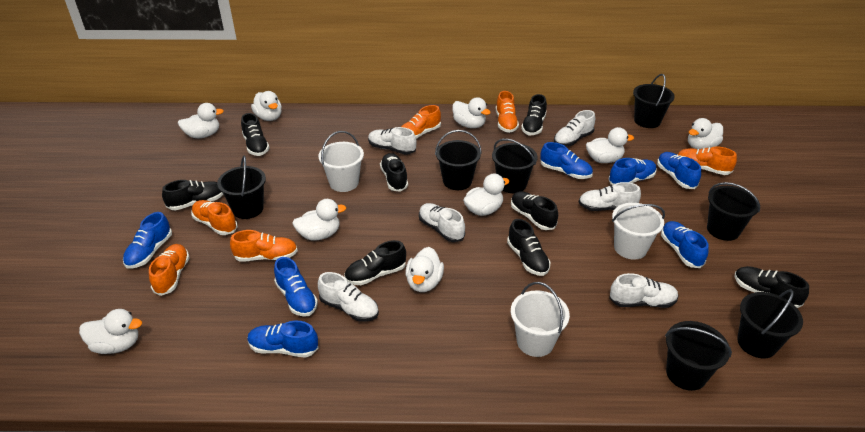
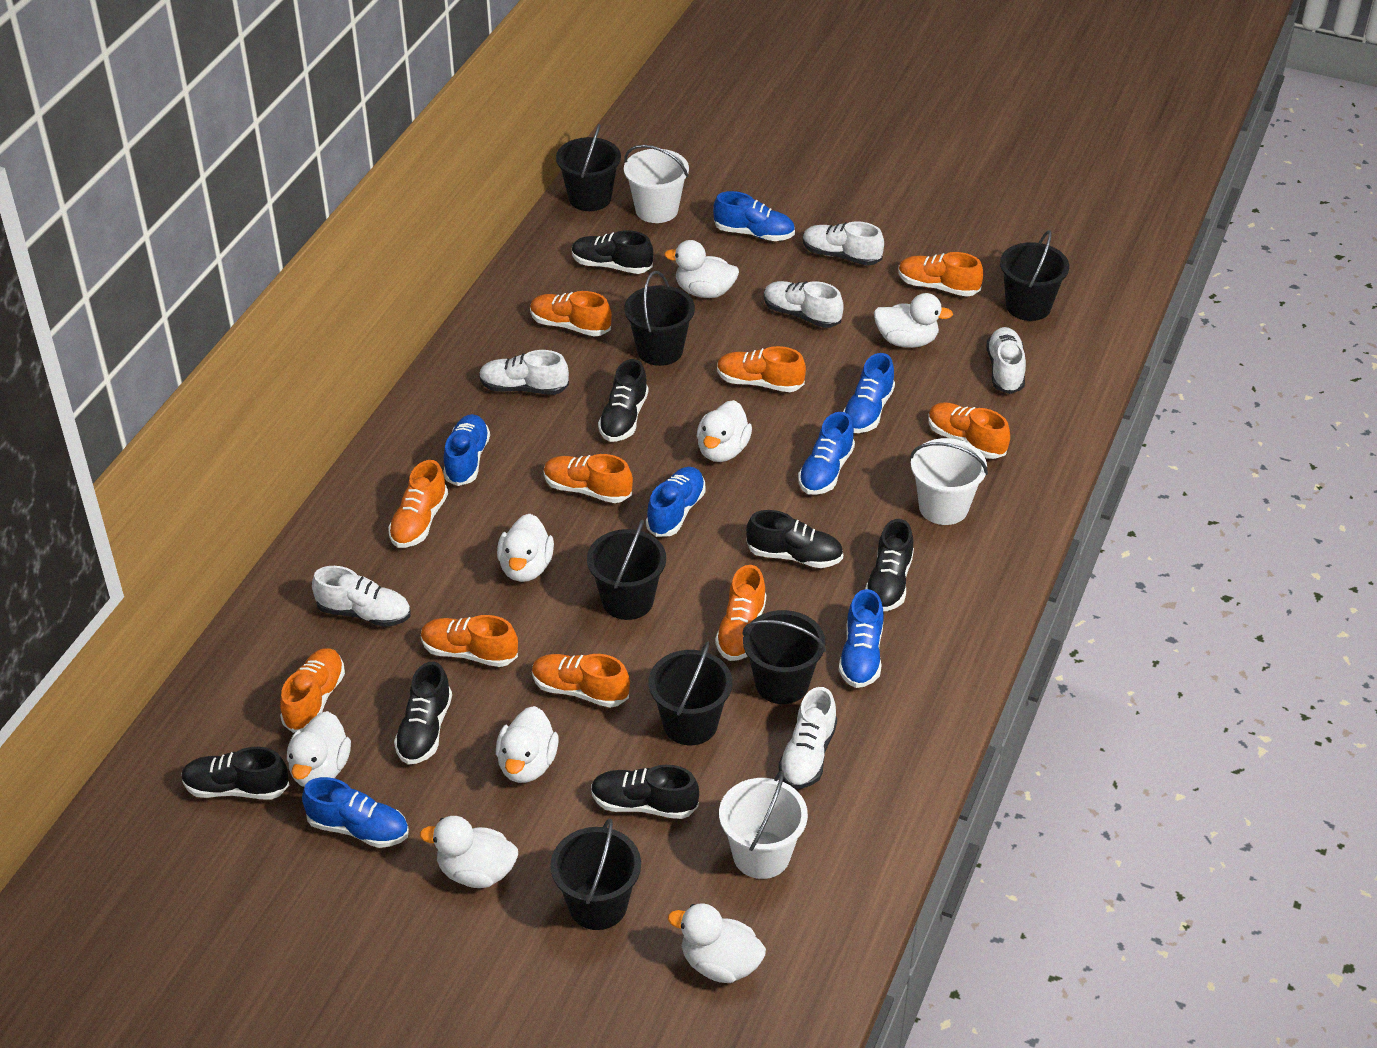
black shoe: 8 -> 7
orange shoe: 6 -> 10
white duck: 9 -> 8

